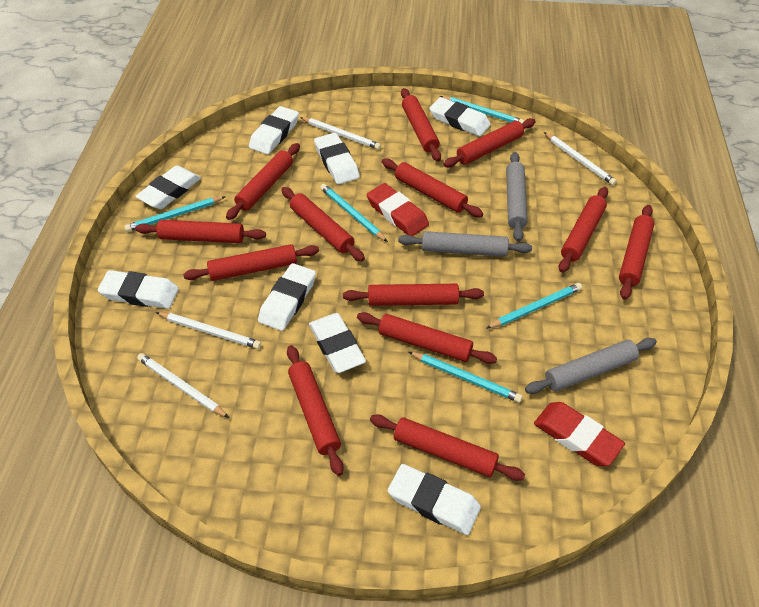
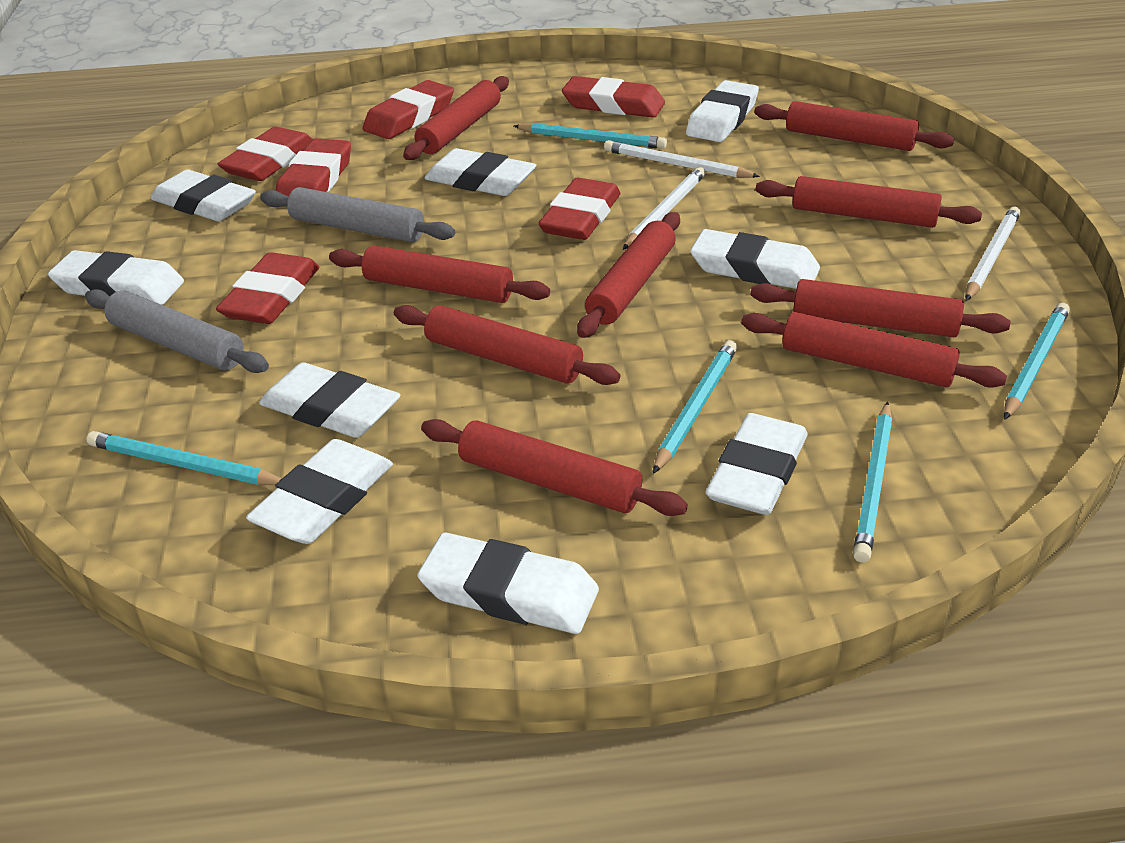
grey rolling pin: 3 -> 2
red eraser: 2 -> 6
red rolling pin: 13 -> 9
white eraser: 8 -> 9
white pencil: 4 -> 3

